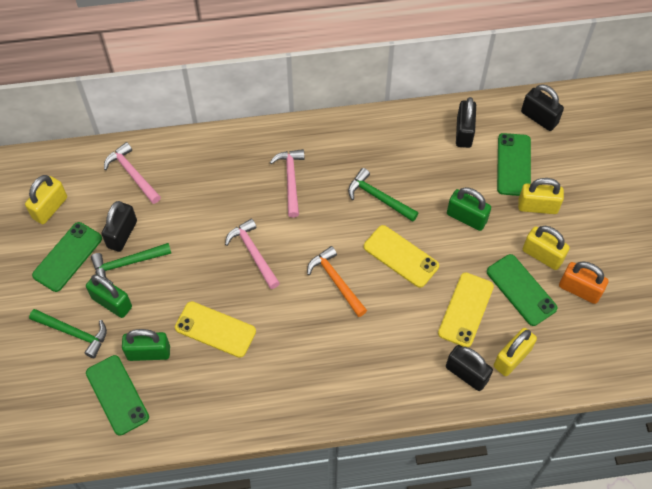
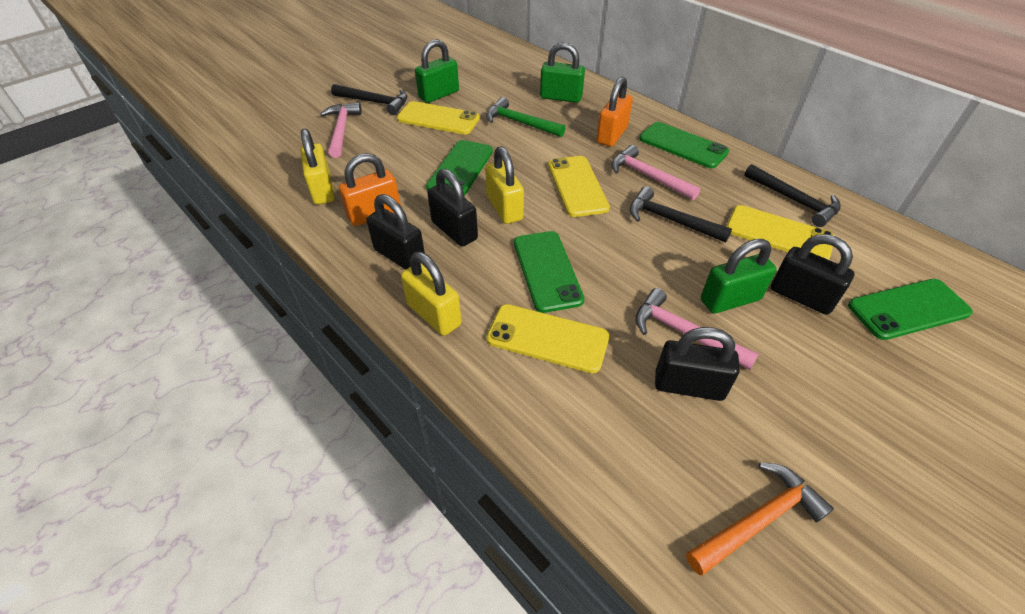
black hammer: 0 -> 3
green hammer: 3 -> 1
orange padlock: 1 -> 2
yellow padlock: 4 -> 3
yellow phone: 3 -> 4

